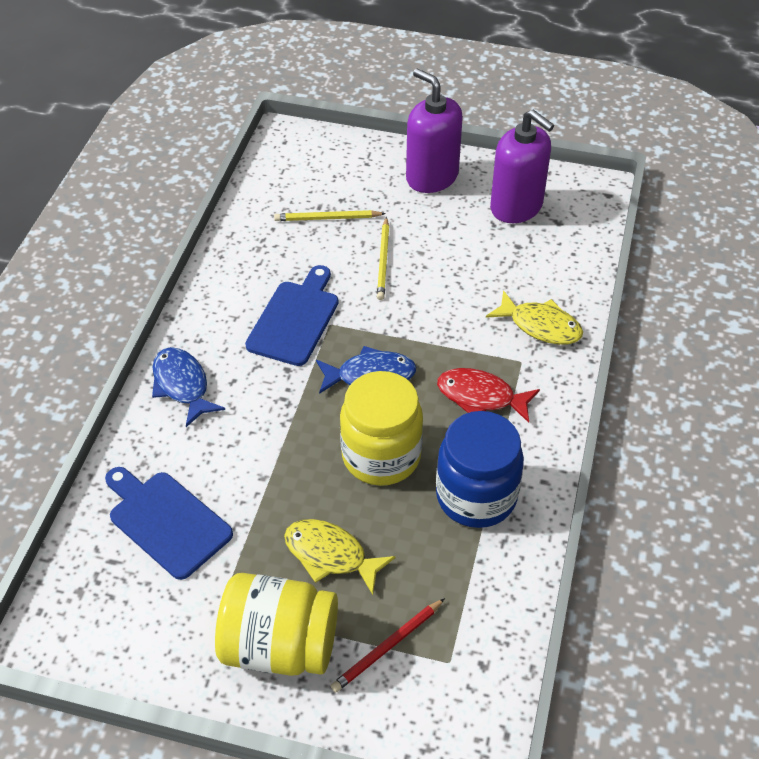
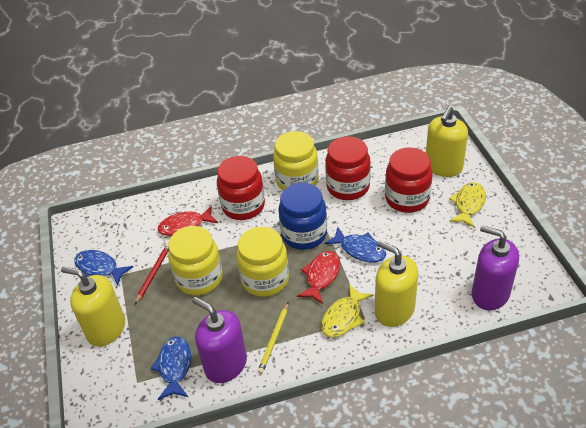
blue cutting board: 2 -> 0
blue fish: 2 -> 3
red fish: 1 -> 2
red jar: 0 -> 3
yellow jar: 2 -> 3
yellow pencil: 2 -> 1
yellow soap dispenser: 0 -> 3

